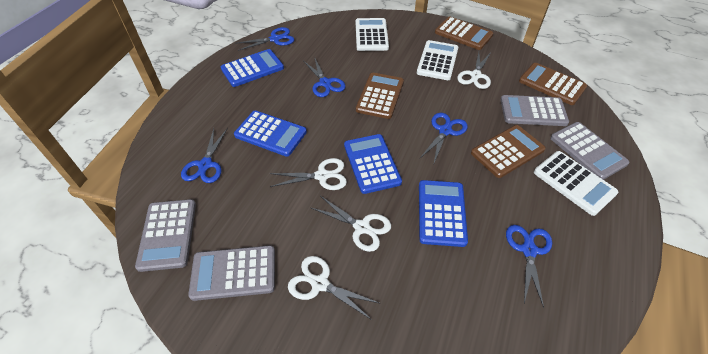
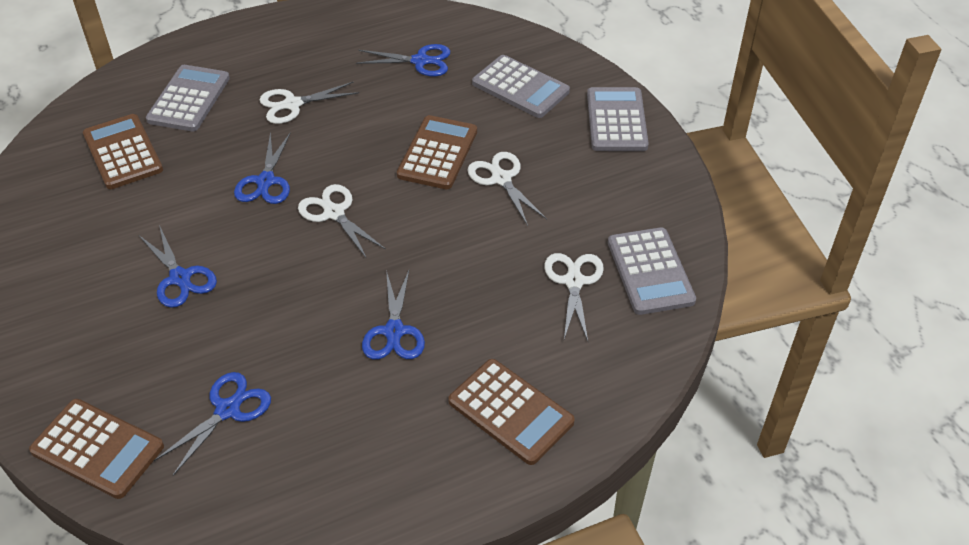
blue calculator: 4 -> 0
white calculator: 3 -> 0

